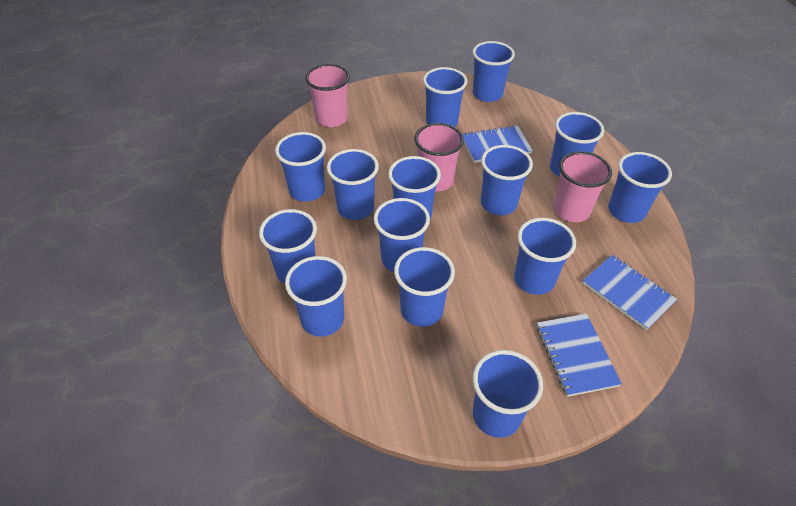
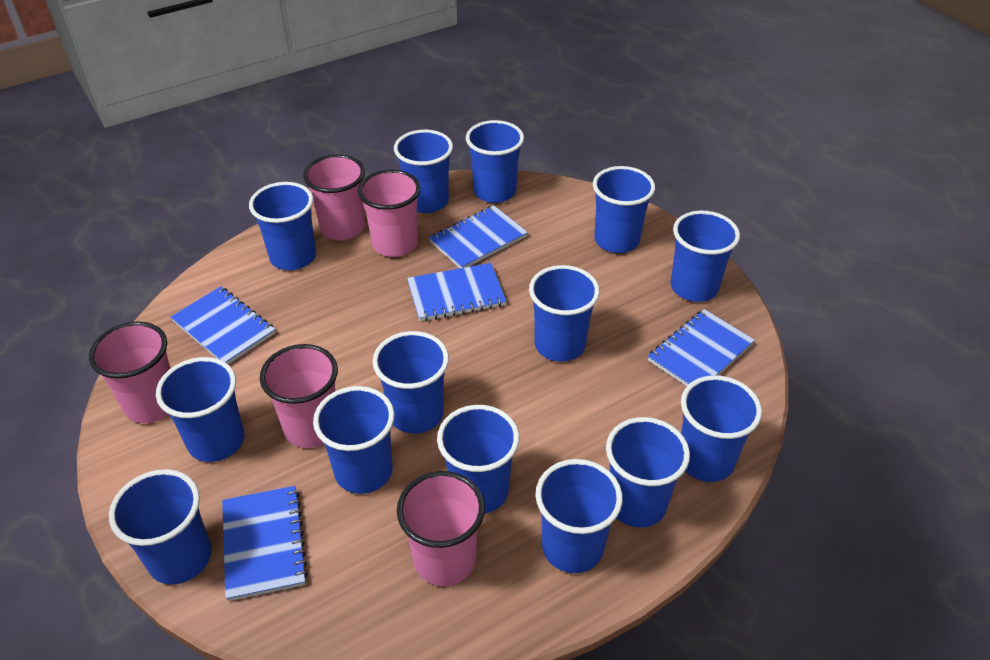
blue notebook: 3 -> 5
pink cup: 3 -> 5

